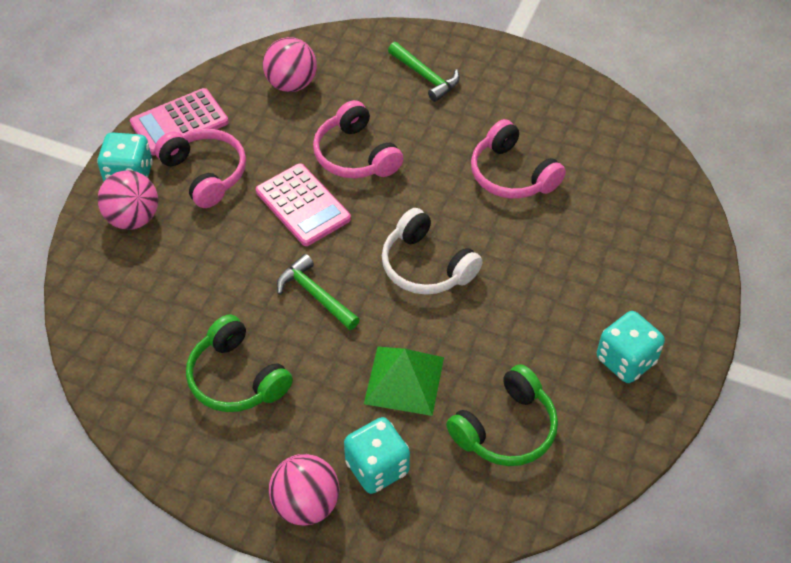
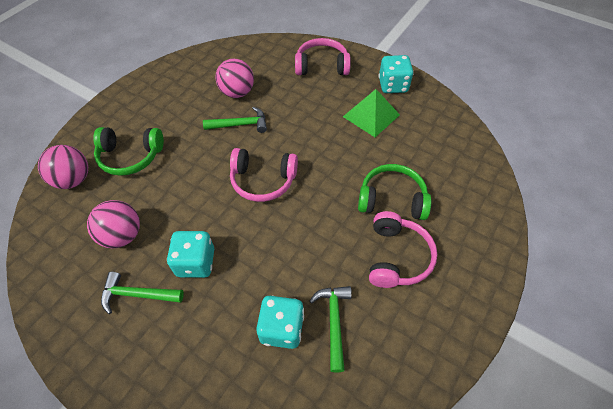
green hammer: 2 -> 3
pink calculator: 2 -> 0
white headphones: 1 -> 0

